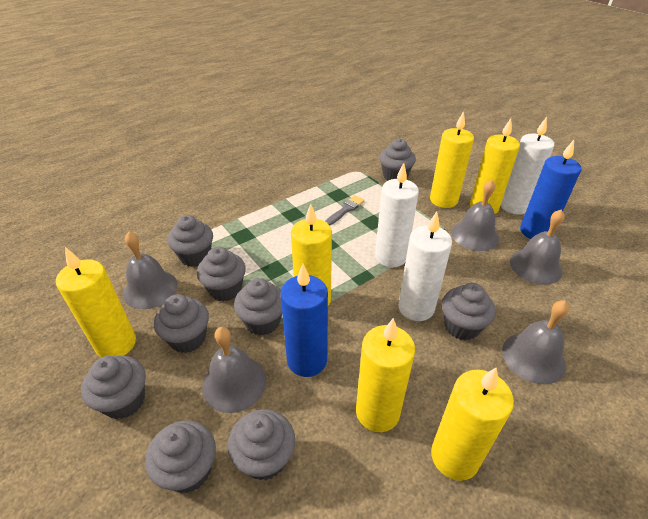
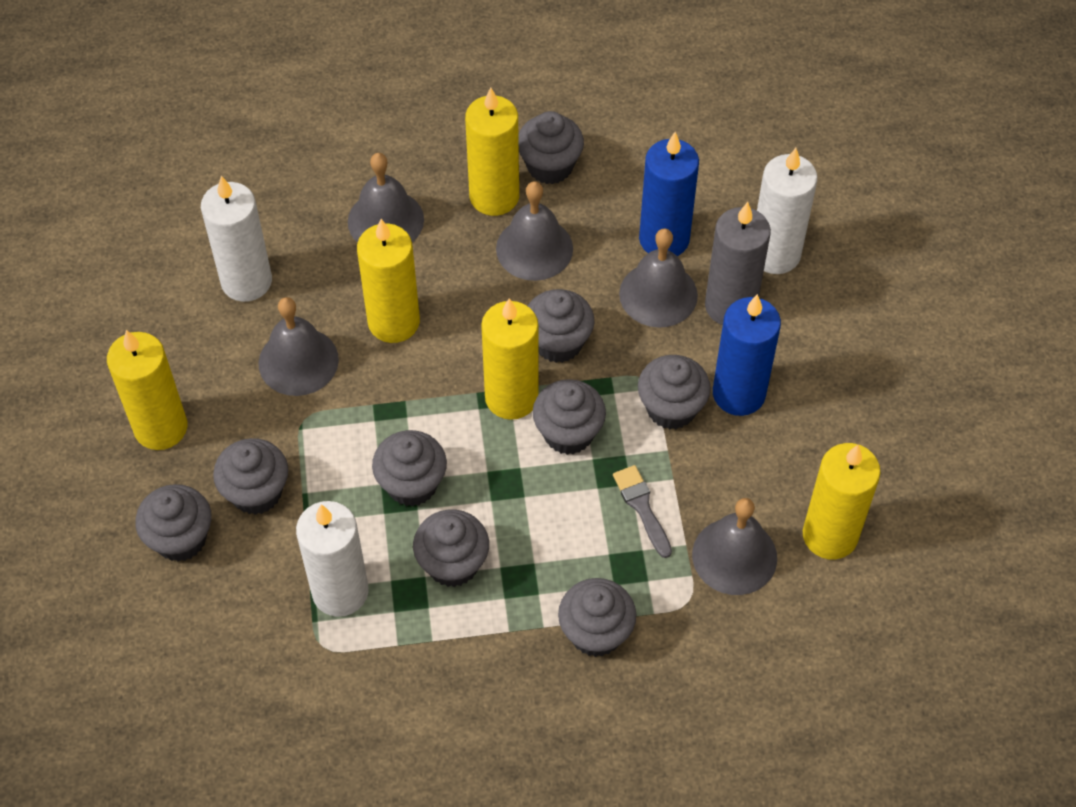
grey candle: 0 -> 1
yellow candle: 6 -> 5

